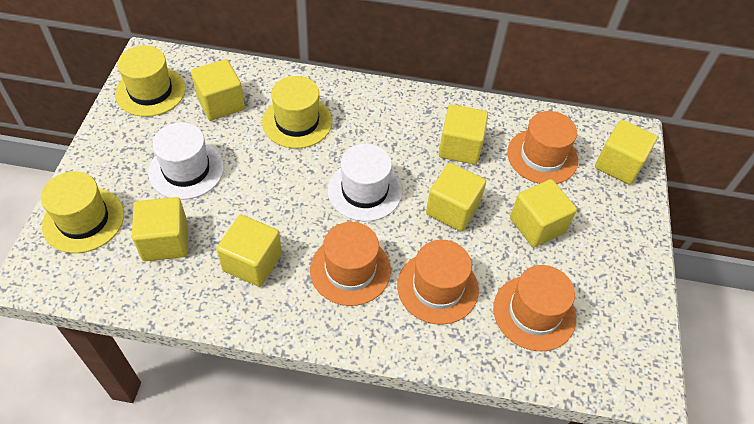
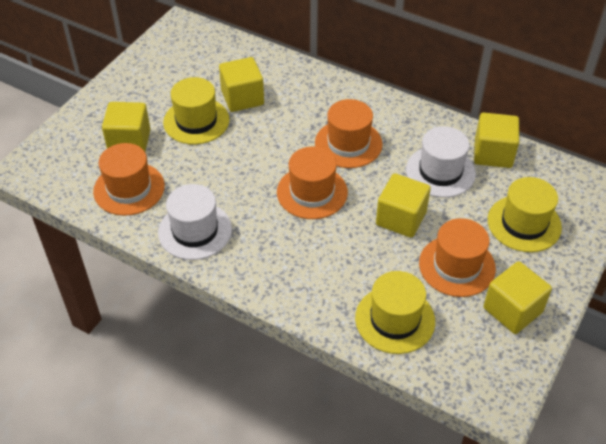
yellow cube: 7 -> 5

